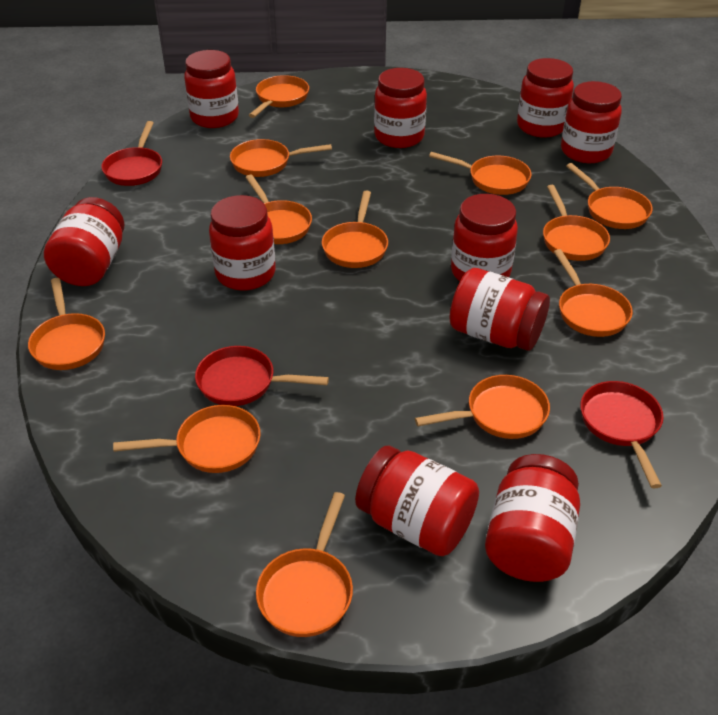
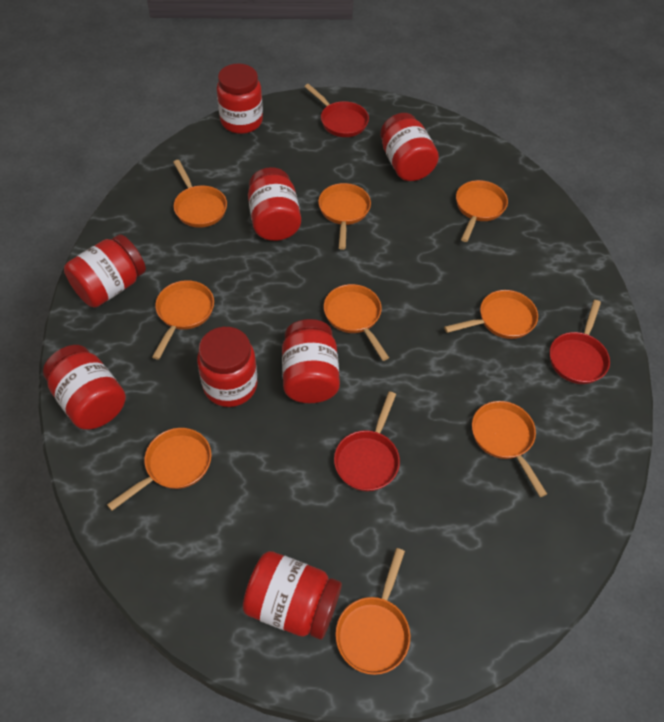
orange pan: 12 -> 9
red jar: 10 -> 8

